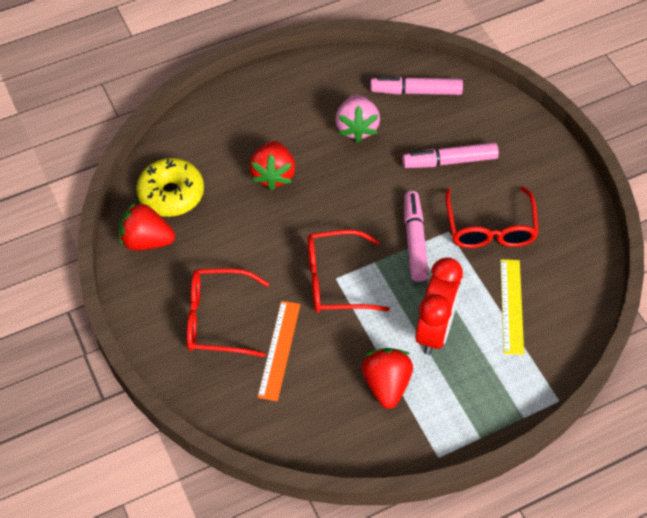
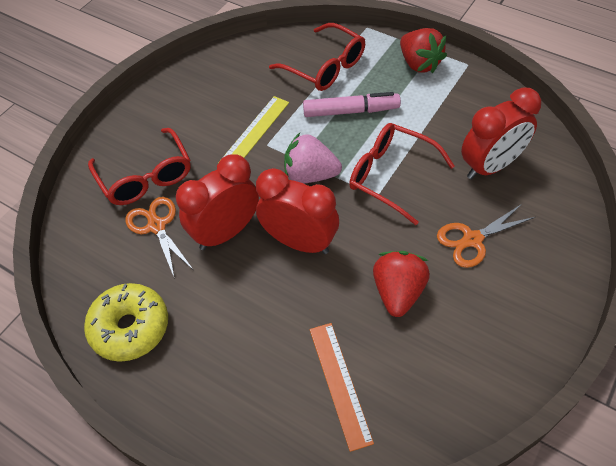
orange scissors: 0 -> 2
pink marker: 3 -> 1
red clock: 1 -> 3
red strawberry: 3 -> 2

